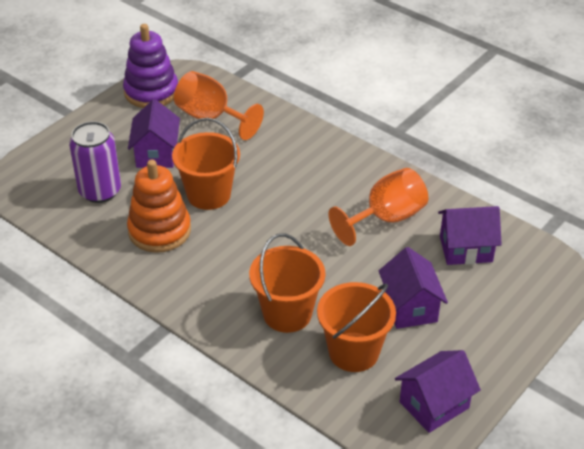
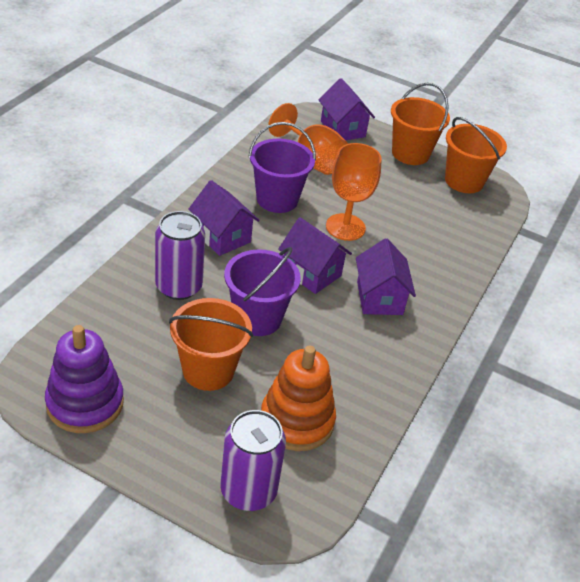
purple bucket: 0 -> 2
purple can: 1 -> 2

